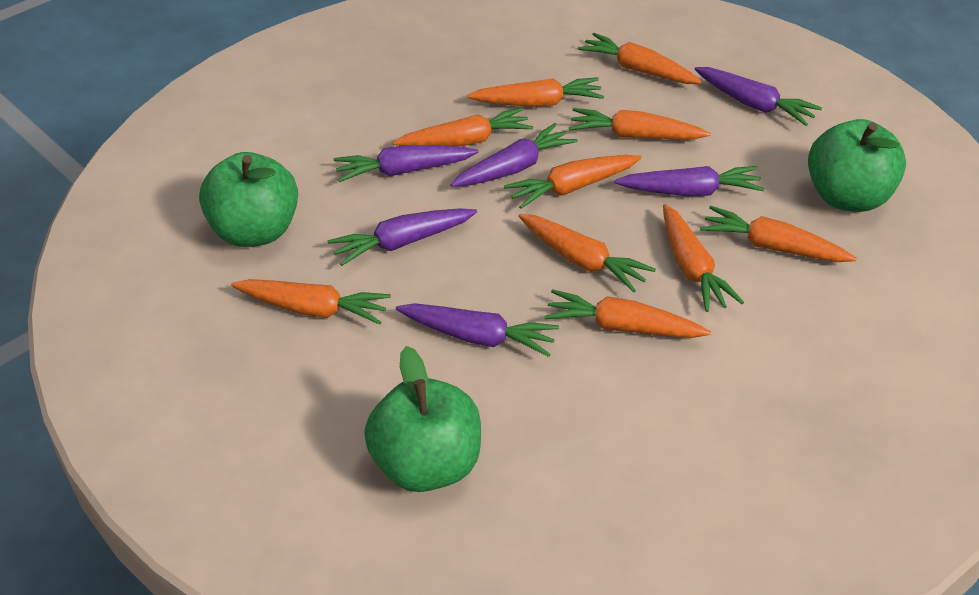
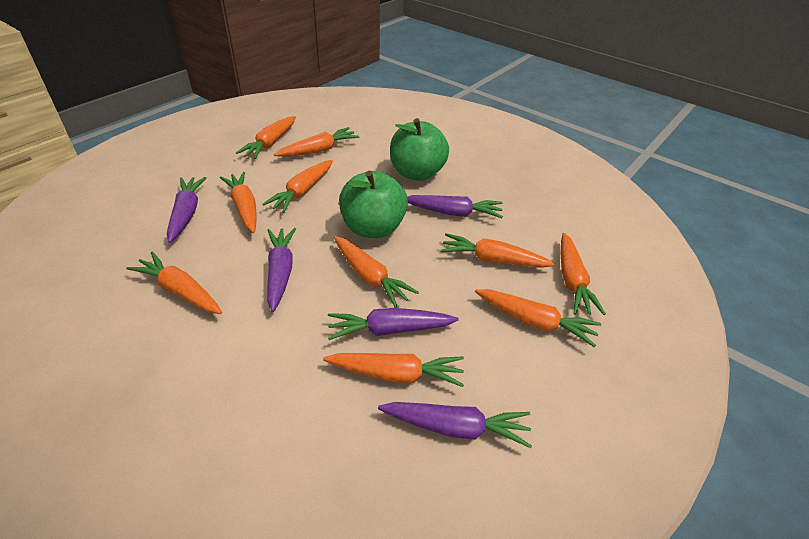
green apple: 3 -> 2
purple carrot: 6 -> 5

